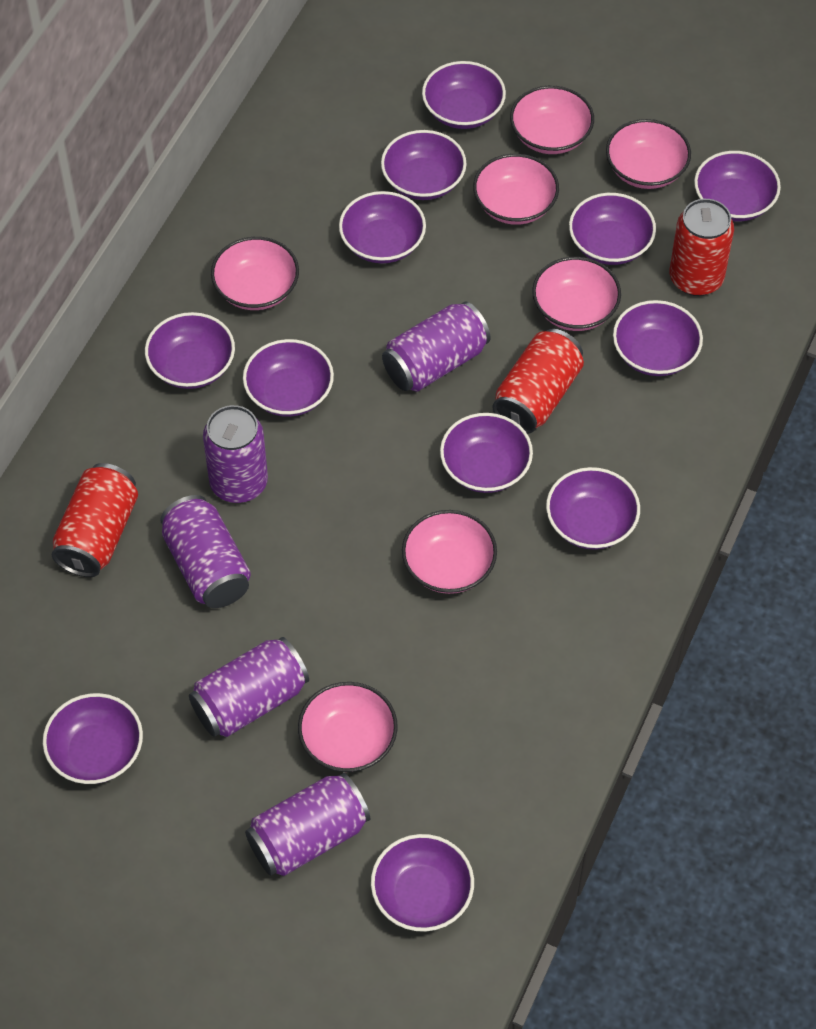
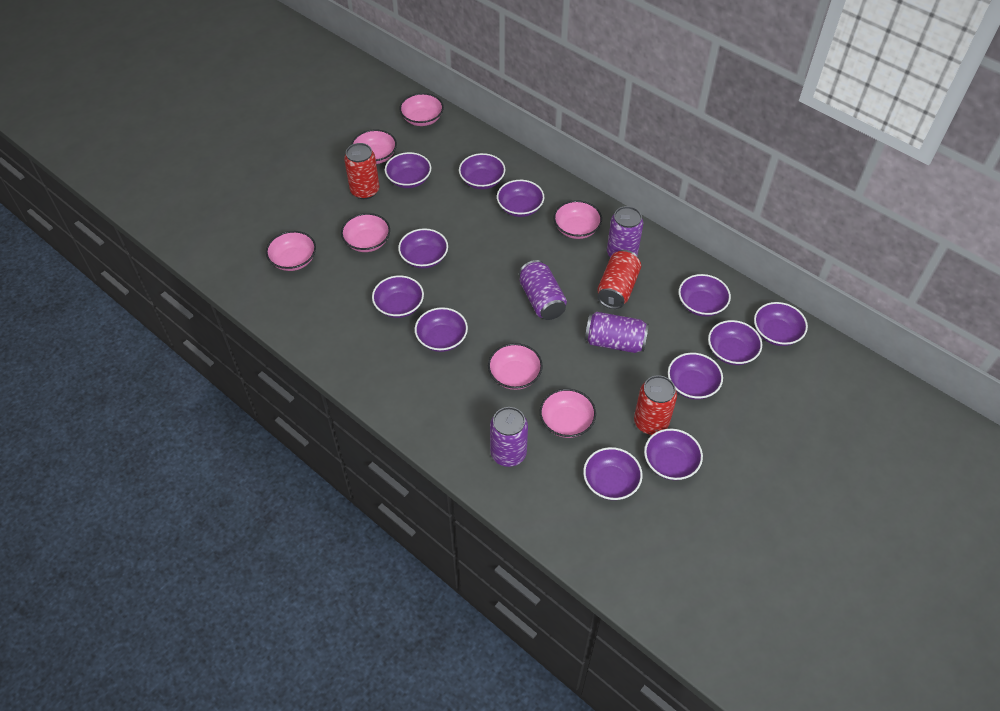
purple can: 5 -> 4

